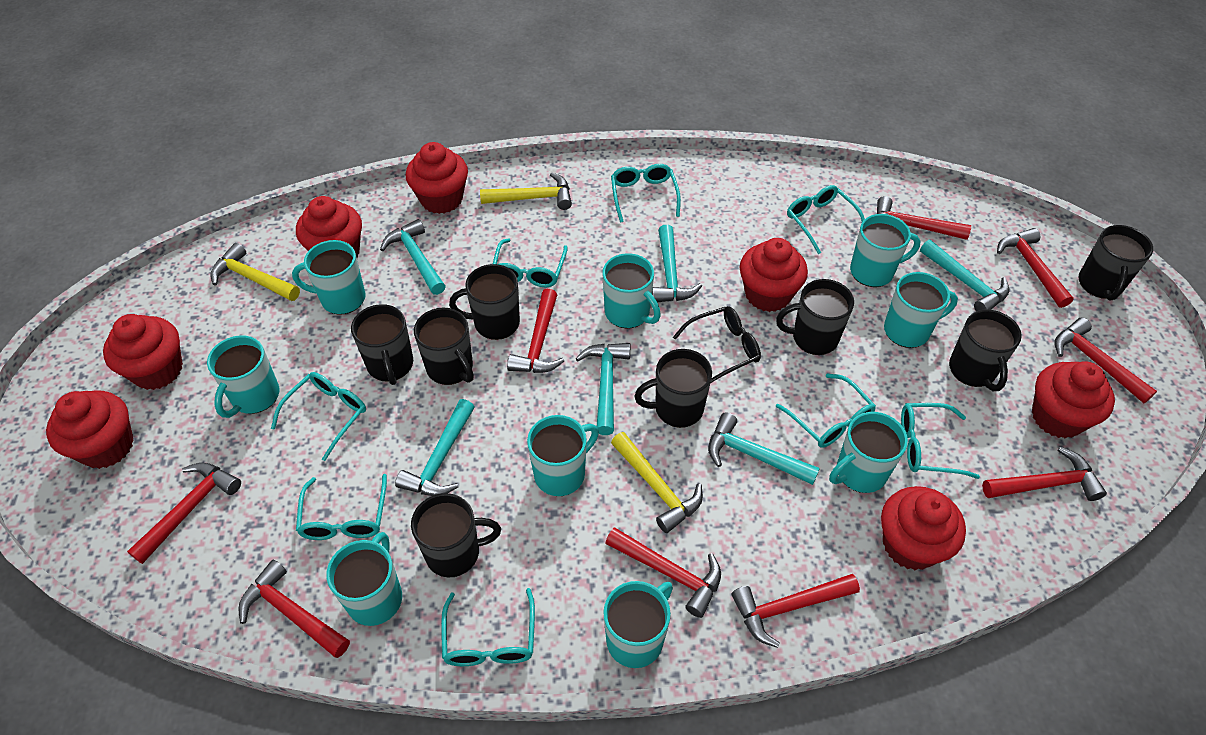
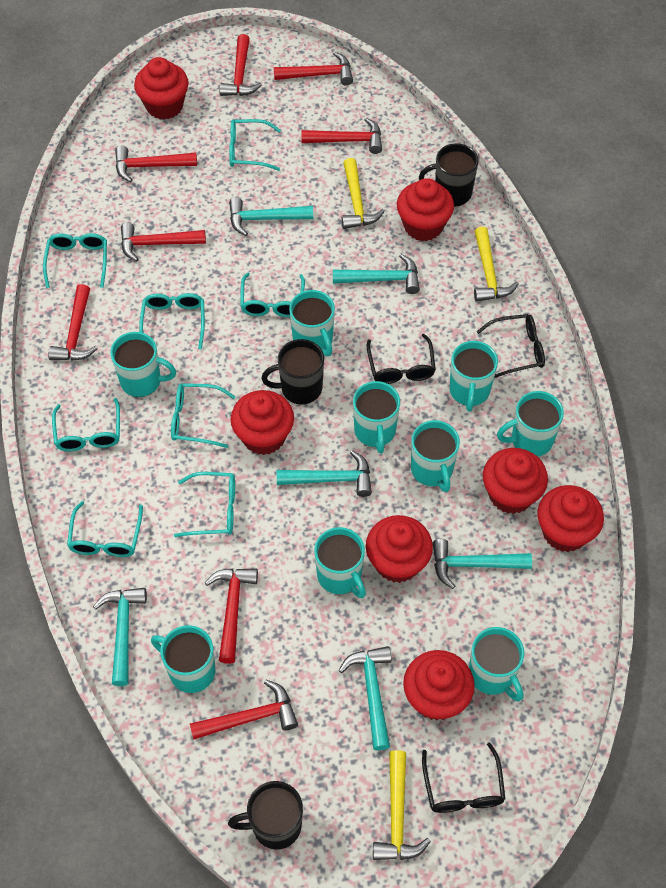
black glasses: 1 -> 3
black mug: 8 -> 3
red hammer: 9 -> 8

